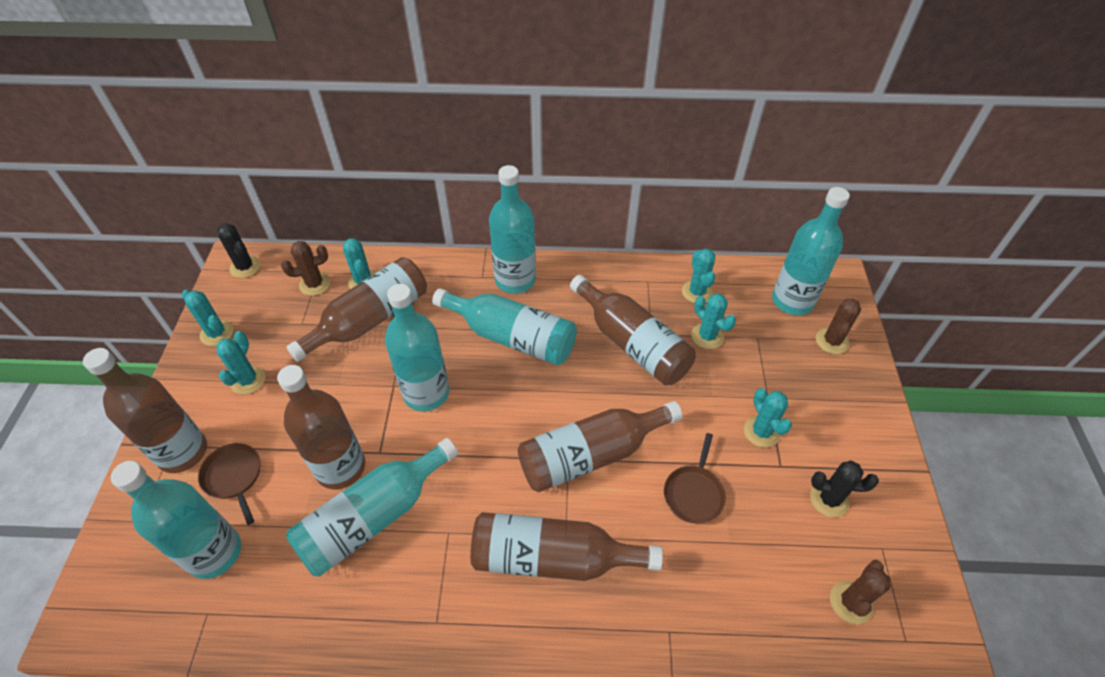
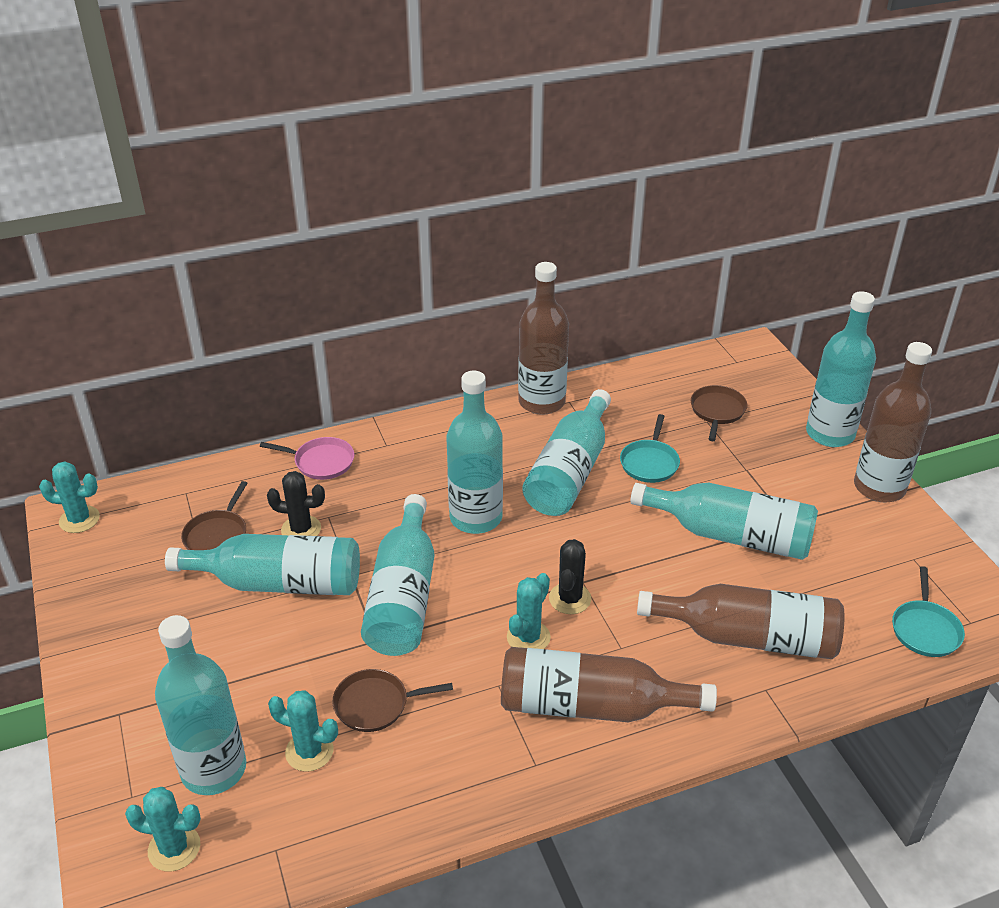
brown bottle: 6 -> 4
brown cactus: 3 -> 0
brown pan: 2 -> 3
pink pan: 0 -> 1
turquoise bottle: 6 -> 7
turquoise cactus: 6 -> 4
turquoise pan: 0 -> 2

